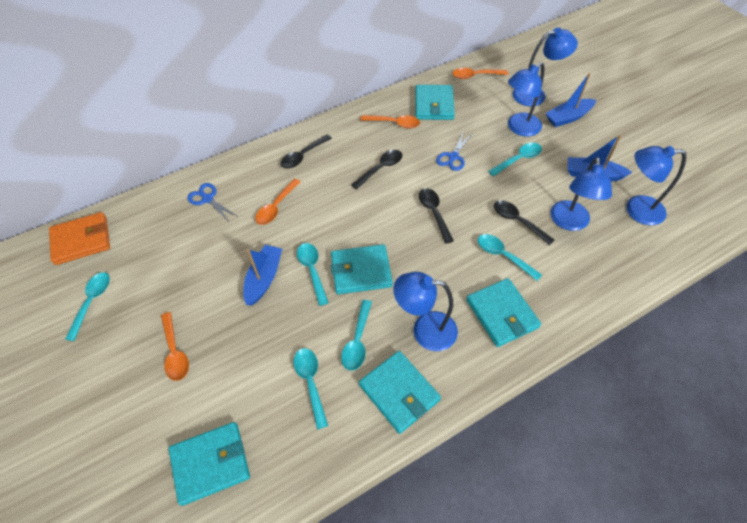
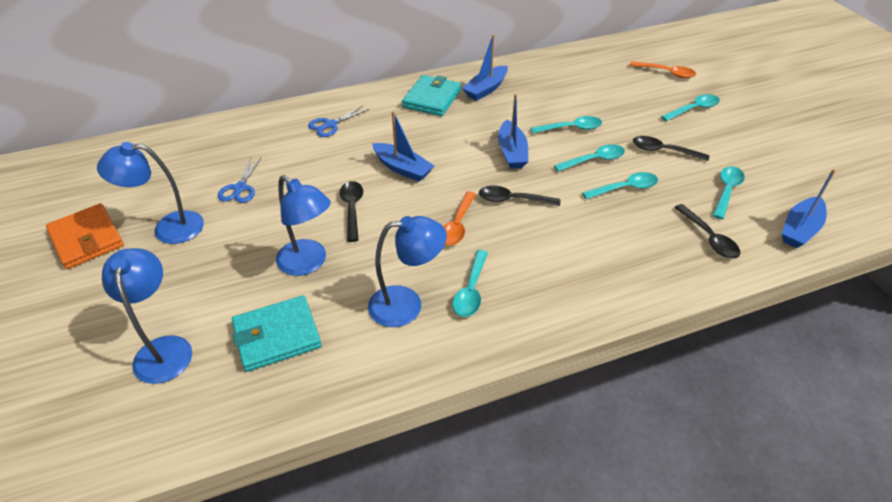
blue boat: 3 -> 4
blue lamp: 5 -> 4
orange spoon: 4 -> 2
turquoise wallet: 5 -> 2

